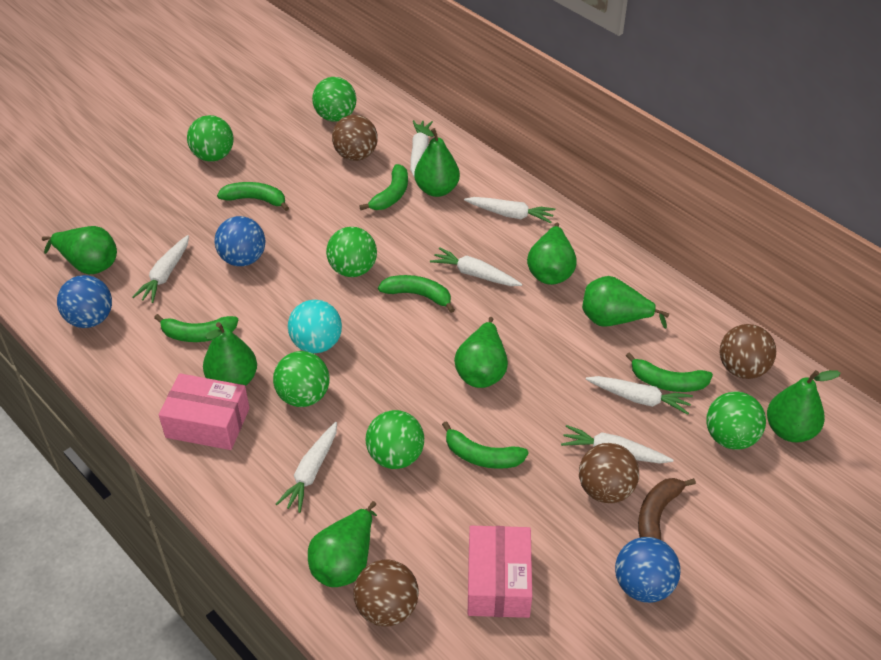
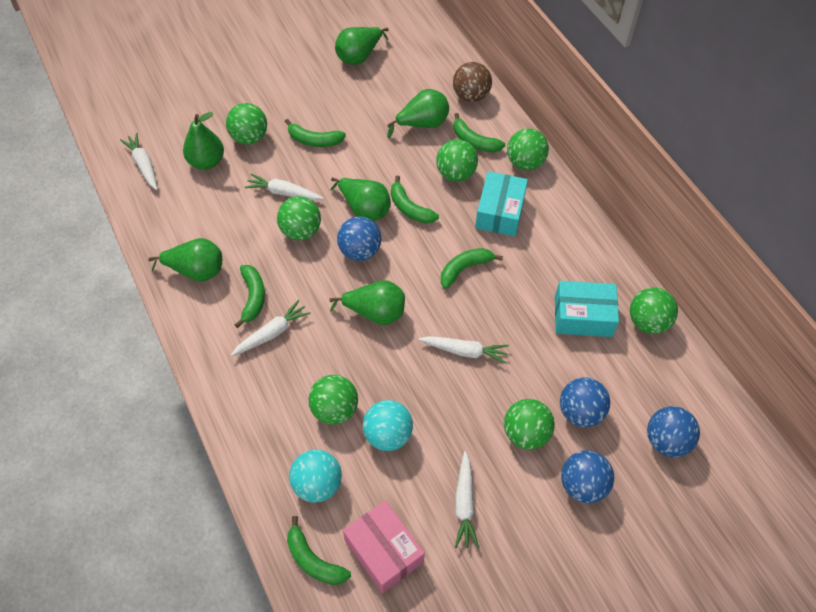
blue ball: 3 -> 4
brown ball: 4 -> 1
brown banana: 1 -> 0
green ball: 6 -> 7
green pear: 8 -> 6
pink box: 2 -> 1
turquoise ball: 1 -> 2
turquoise box: 0 -> 2
white carrot: 7 -> 5

